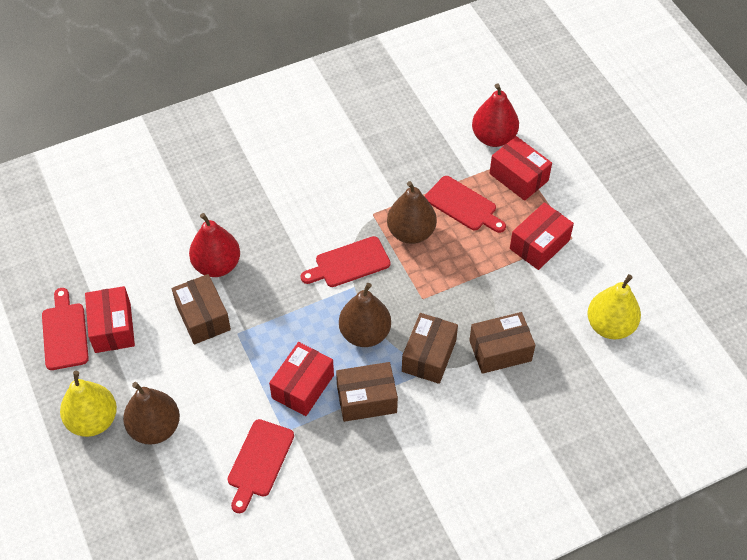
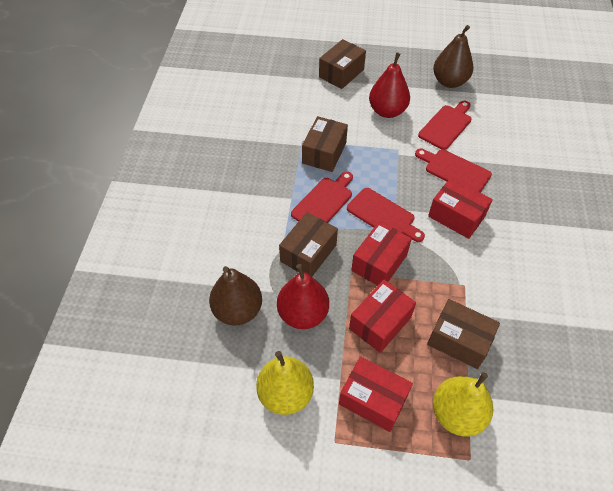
brown pear: 3 -> 2

